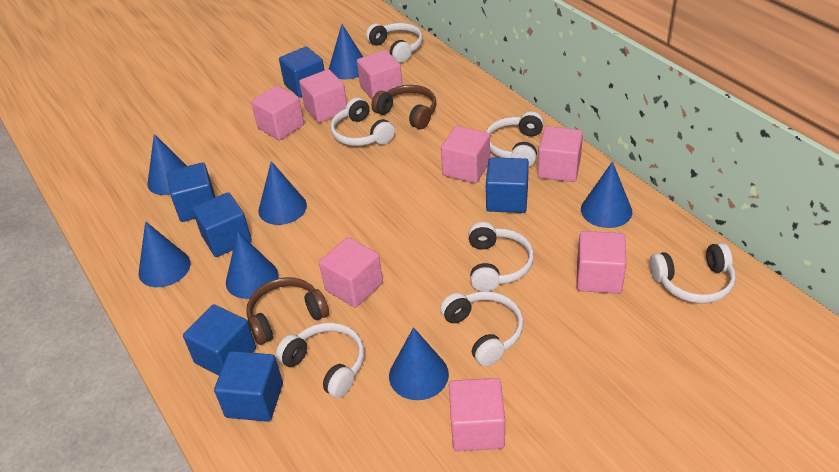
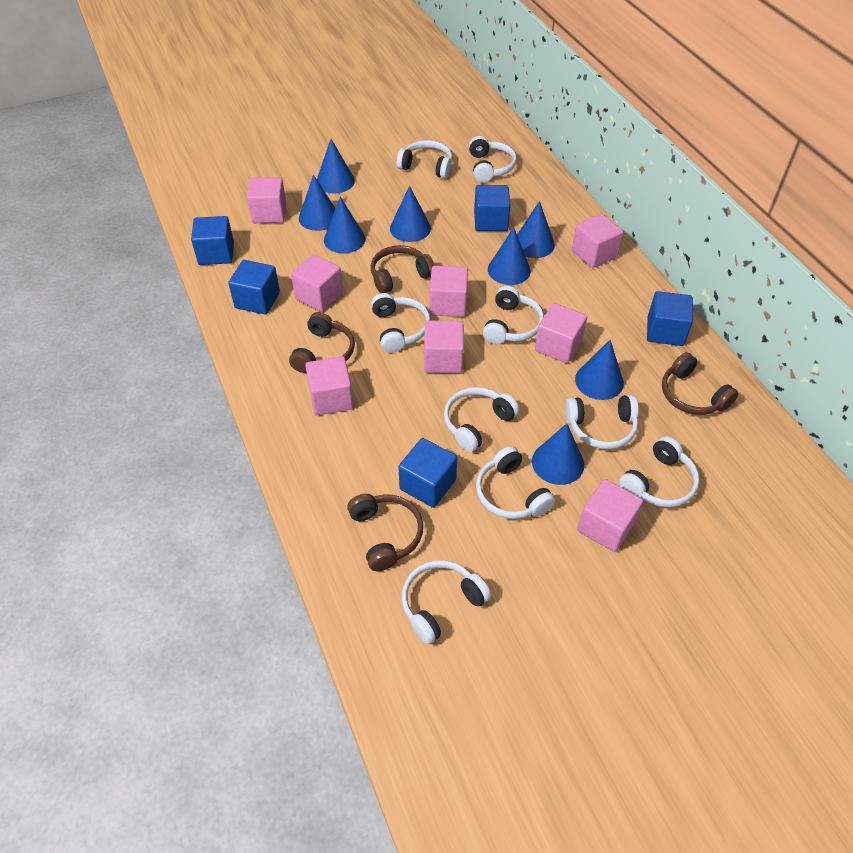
blue cone: 7 -> 8
blue cube: 6 -> 5
brown headphones: 2 -> 4
white headphones: 7 -> 9

